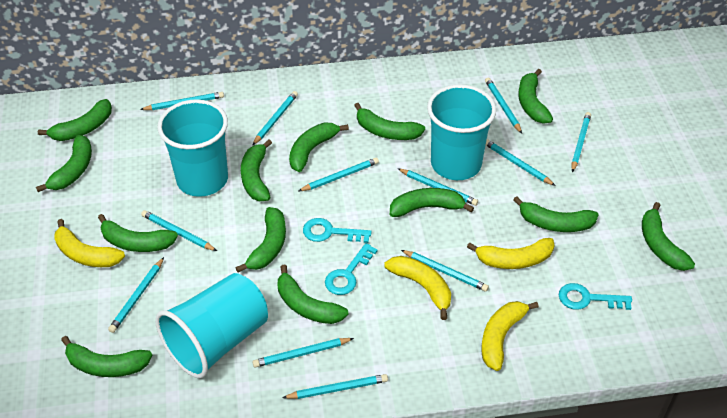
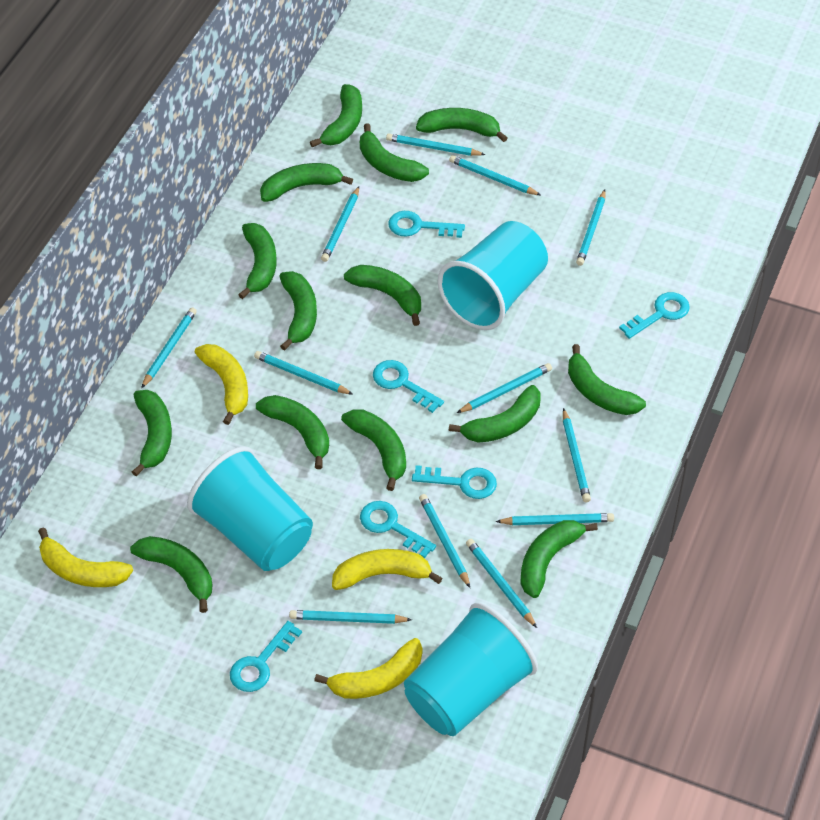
green banana: 13 -> 14
turquoise key: 3 -> 6

